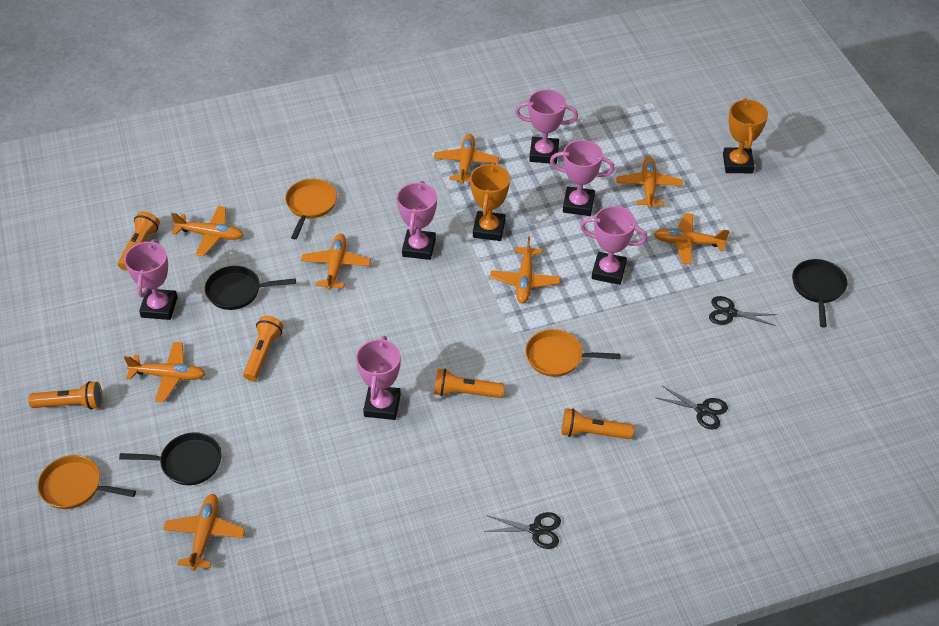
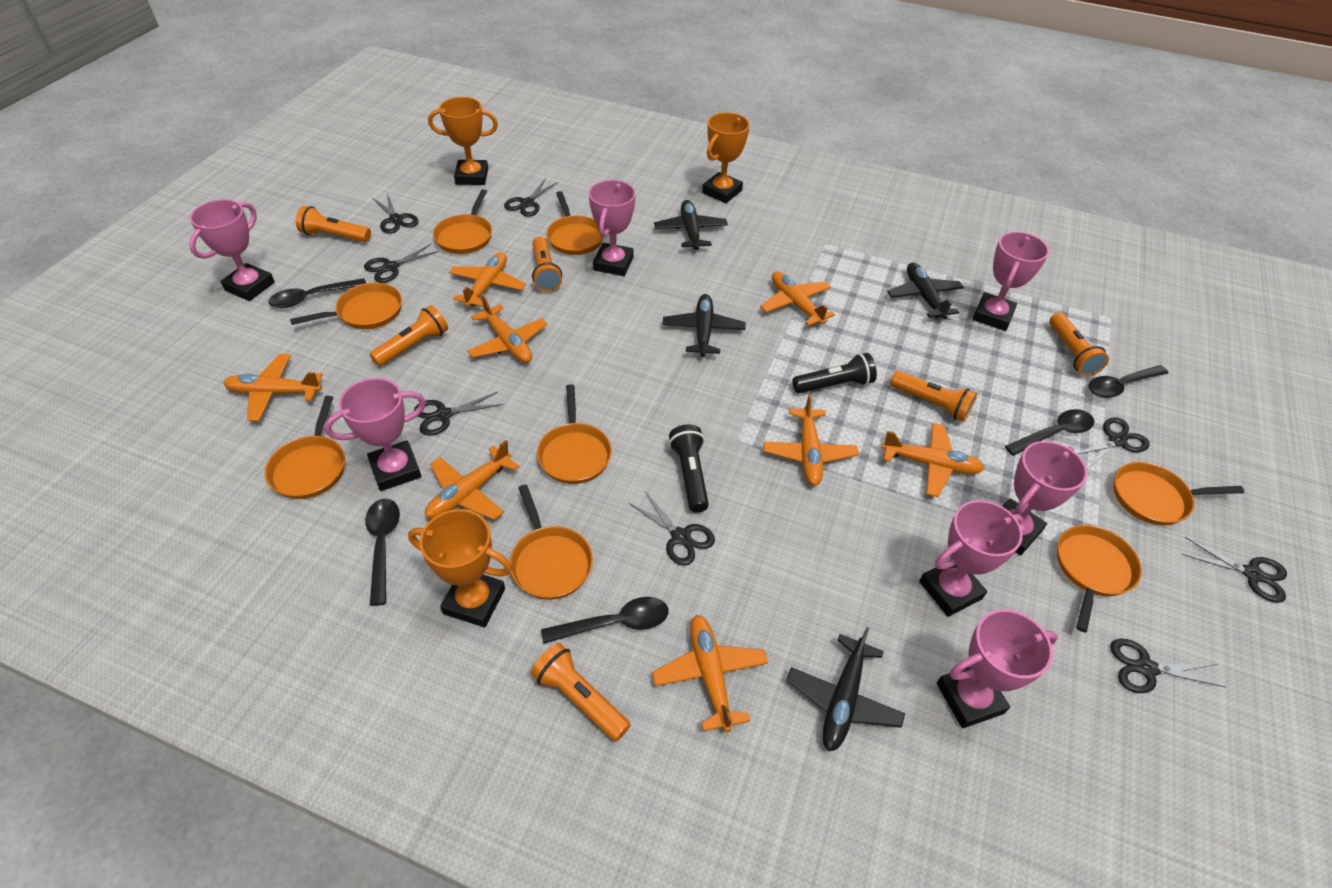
black flashlight: 0 -> 2
black pan: 3 -> 0
black plane: 0 -> 4
black scissors: 3 -> 8
black spoon: 0 -> 5
orange flashlight: 5 -> 6
orange pan: 3 -> 8
orange trophy: 2 -> 3
pink trophy: 6 -> 7

